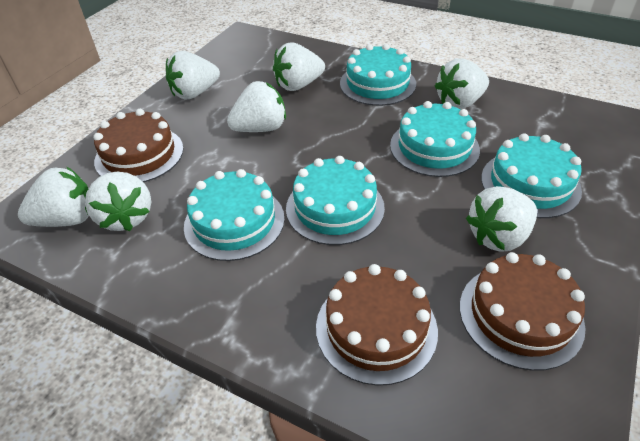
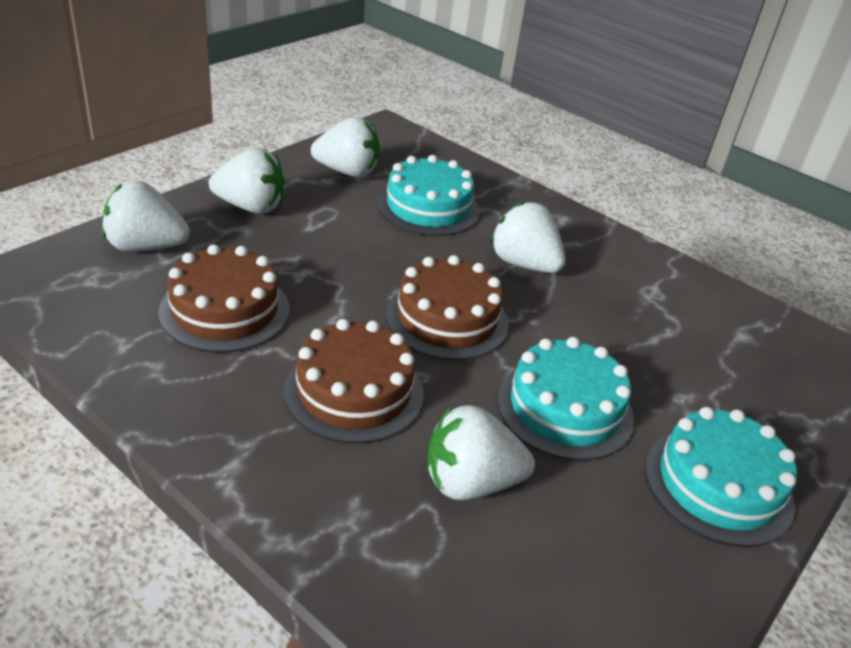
turquoise cake: 5 -> 3
white strawberry: 7 -> 5

